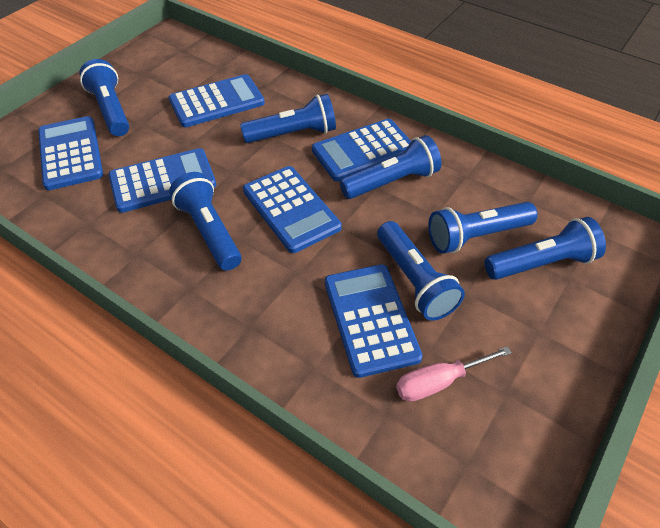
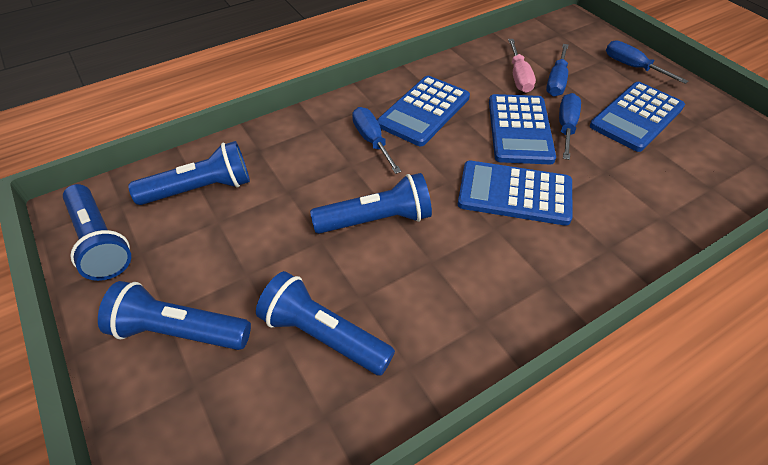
blue calculator: 6 -> 4
blue flashlight: 7 -> 5
blue screwdriver: 0 -> 4

